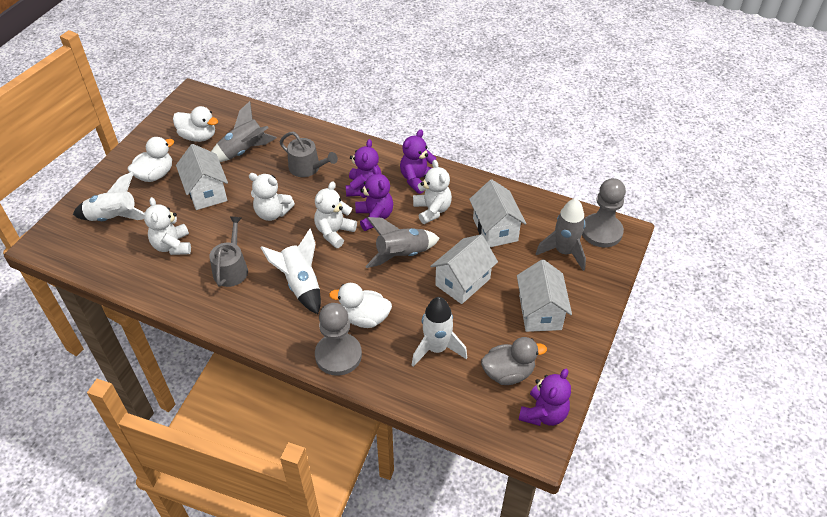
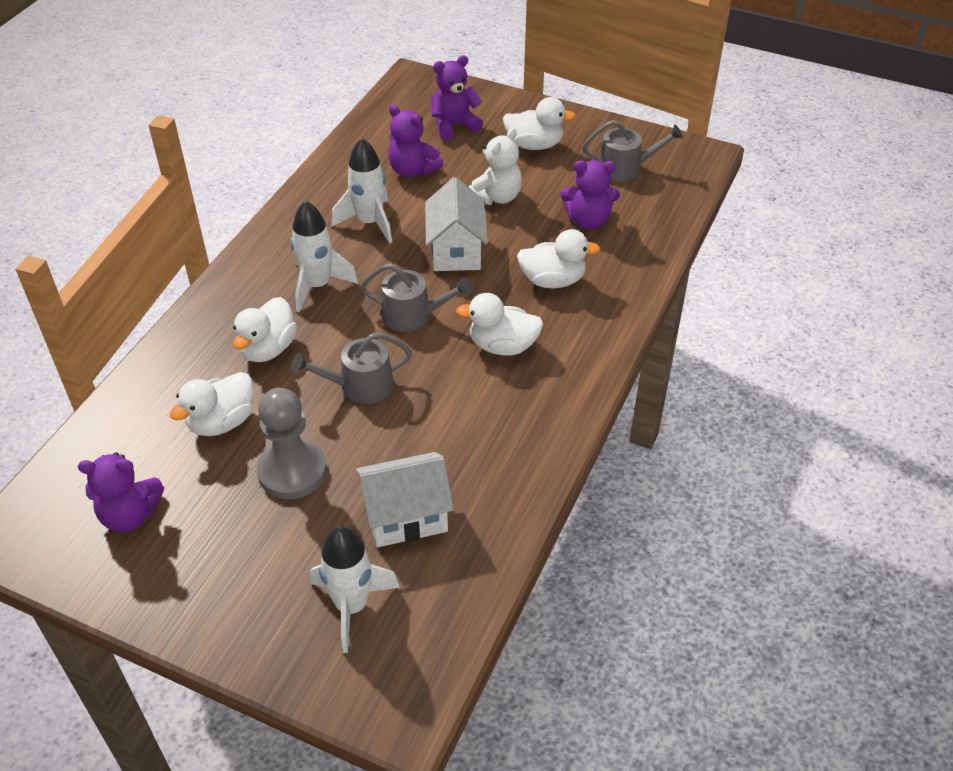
grey duck: 1 -> 0
grey pawn: 2 -> 1
grey rocket: 3 -> 0
grey watering can: 2 -> 3
white duck: 3 -> 5
white house: 4 -> 2
white teddy bear: 4 -> 1

